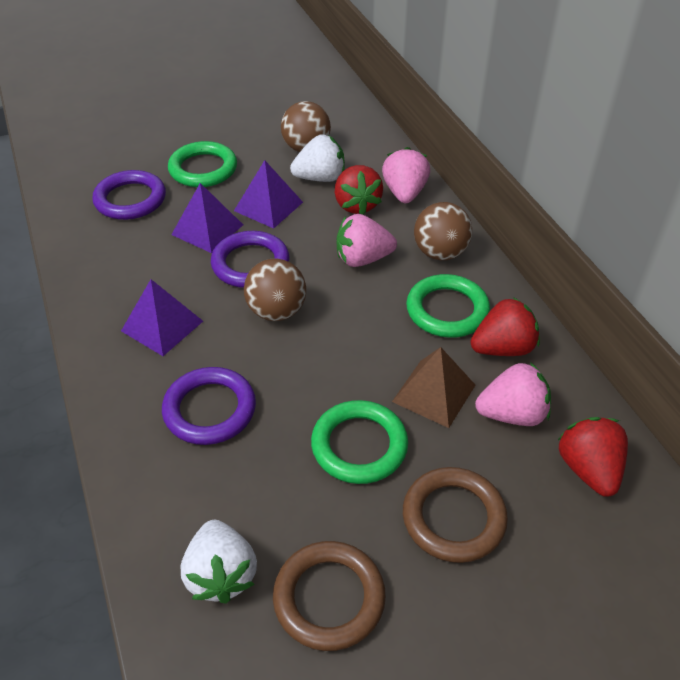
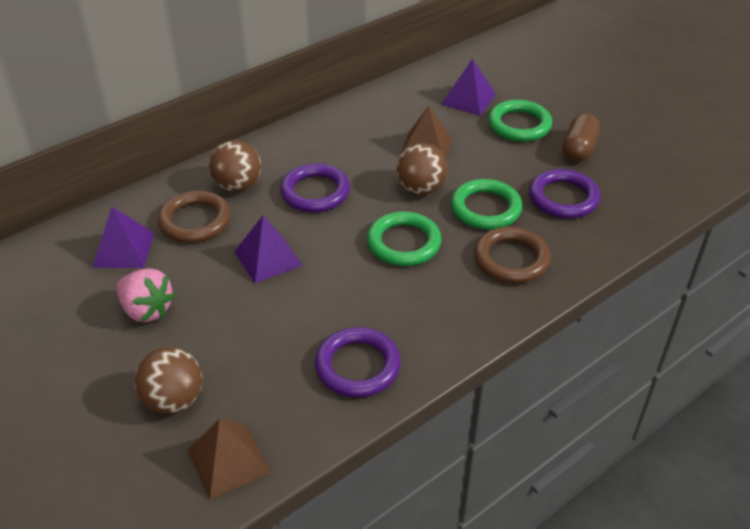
brown capsule: 0 -> 1
brown pyramid: 1 -> 2
pink strawberry: 3 -> 1
red strawberry: 3 -> 0
white strawberry: 2 -> 0

